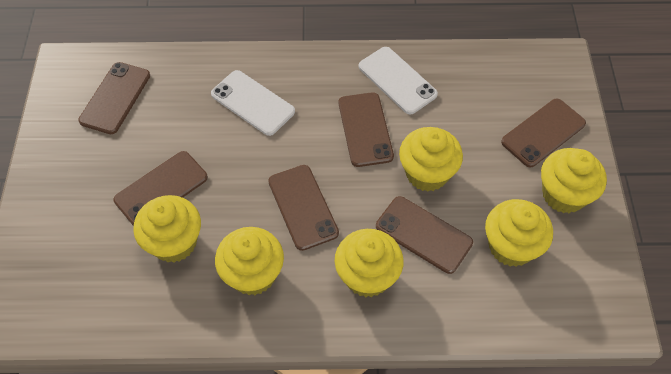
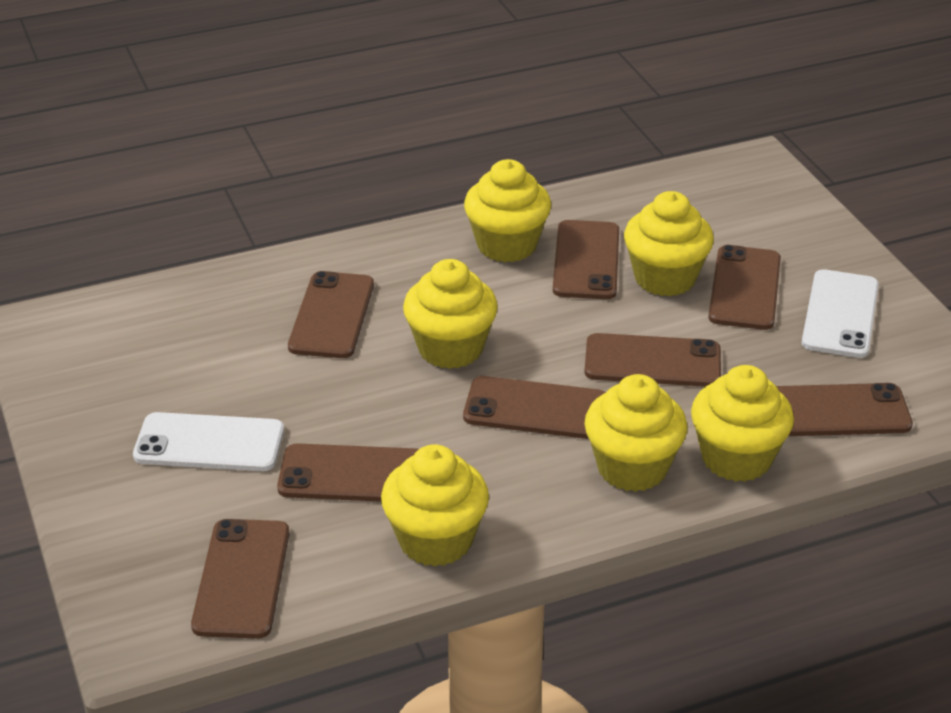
brown phone: 6 -> 8

